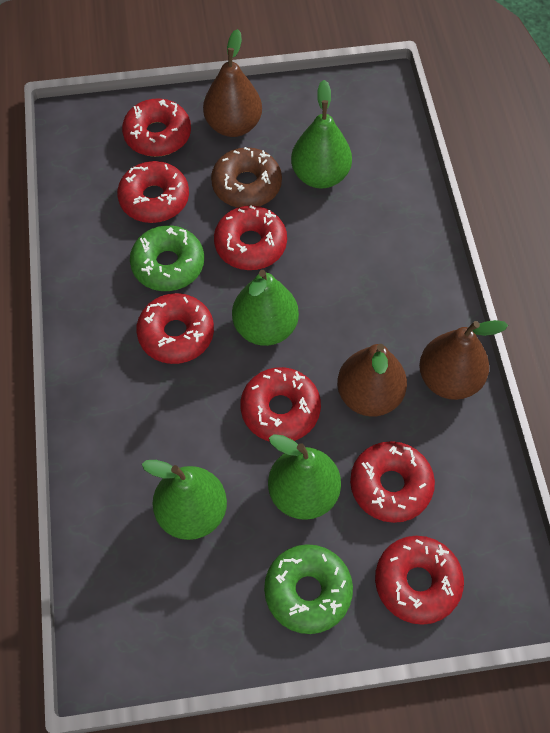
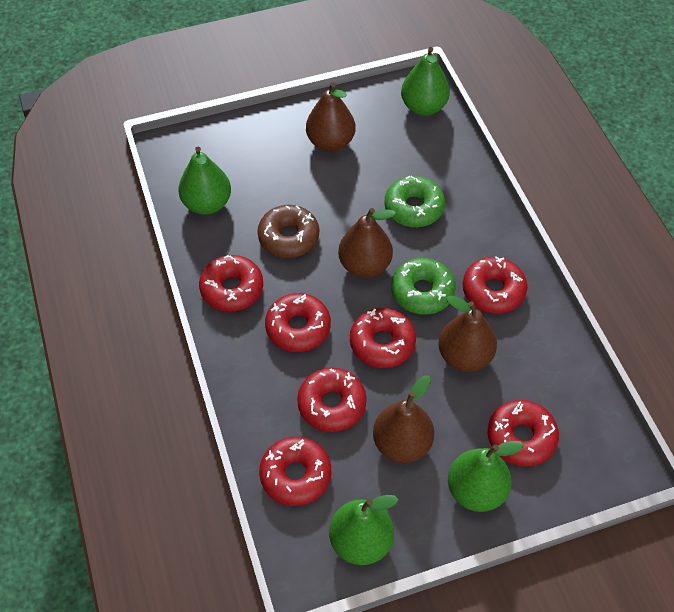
brown pear: 3 -> 4

